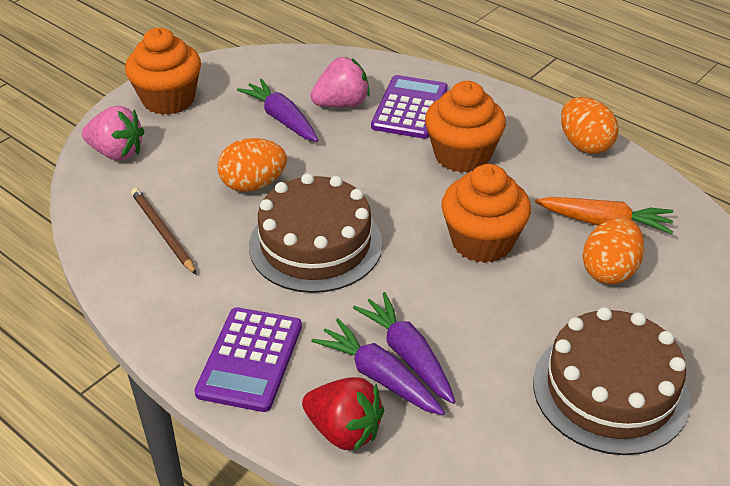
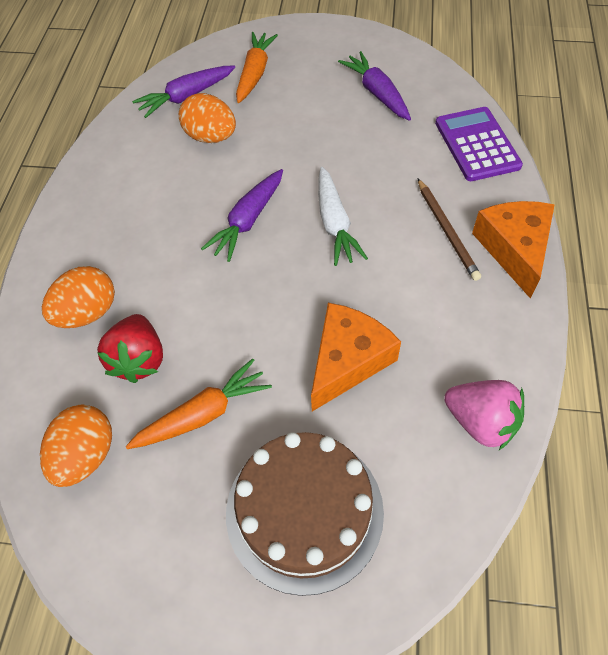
brown cake: 2 -> 1
orange carrot: 1 -> 2
orange cheese: 0 -> 2
orange cupcake: 3 -> 0
pink strawberry: 2 -> 1
purple calculator: 2 -> 1
white carrot: 0 -> 1

